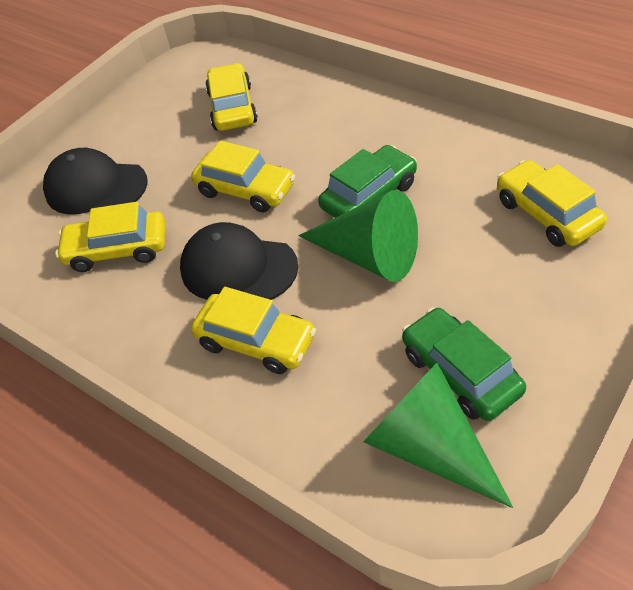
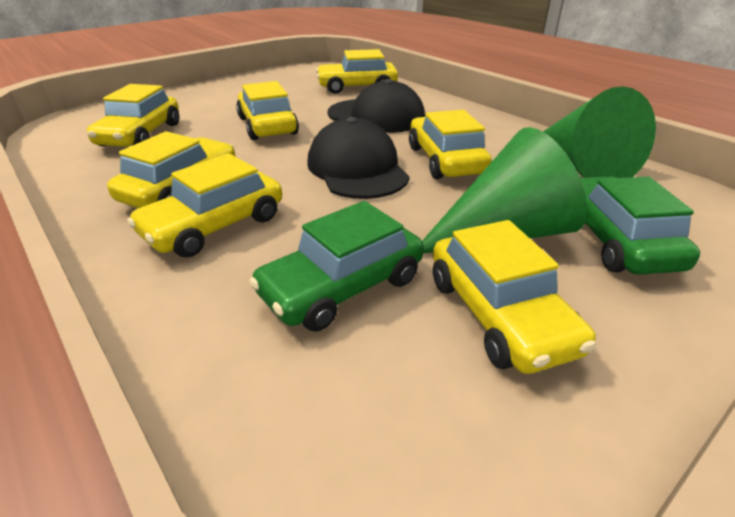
yellow car: 5 -> 7

